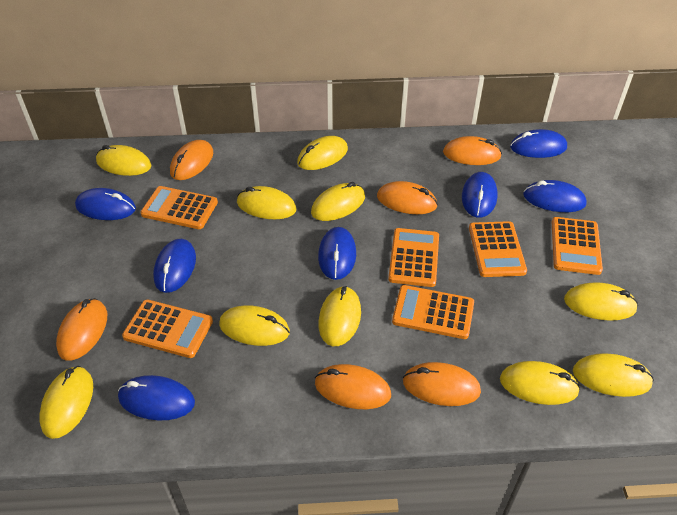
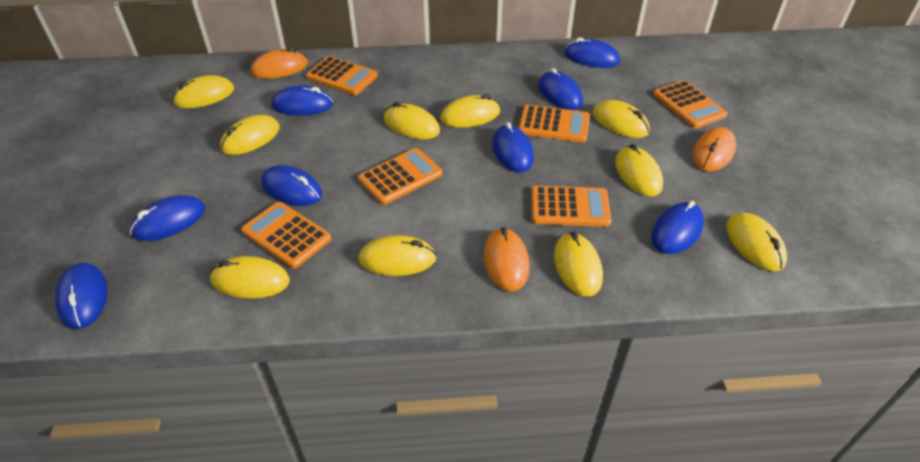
blue mouse: 7 -> 8
orange mouse: 6 -> 3

